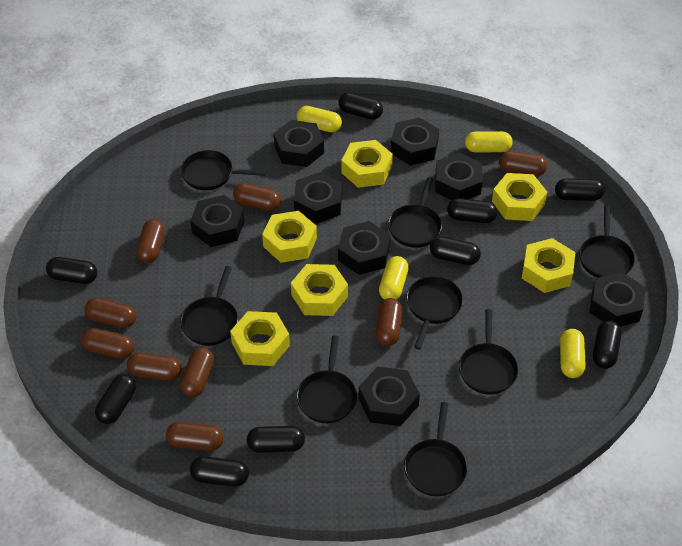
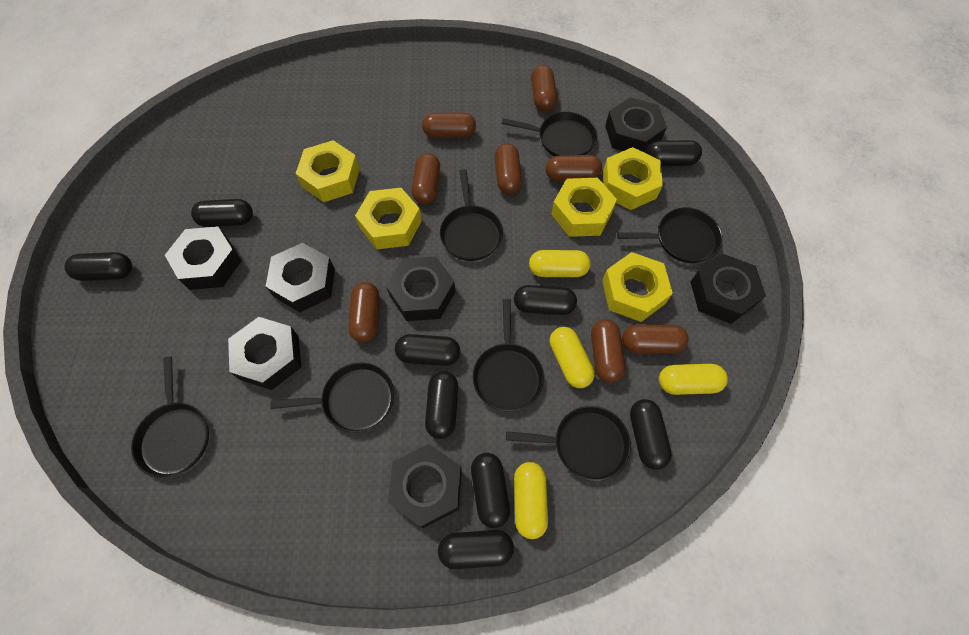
black nut: 8 -> 7
black pan: 8 -> 7
brown capsule: 9 -> 8
yellow nut: 6 -> 5

